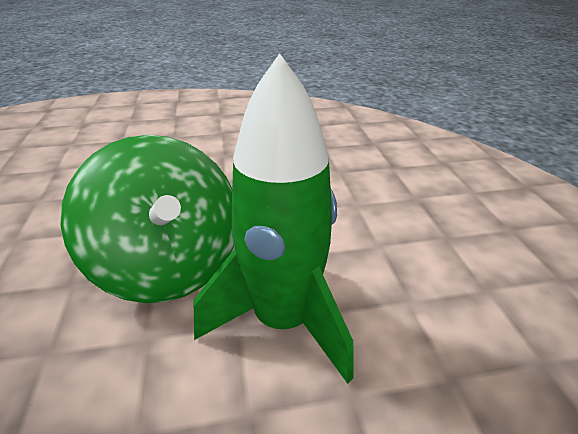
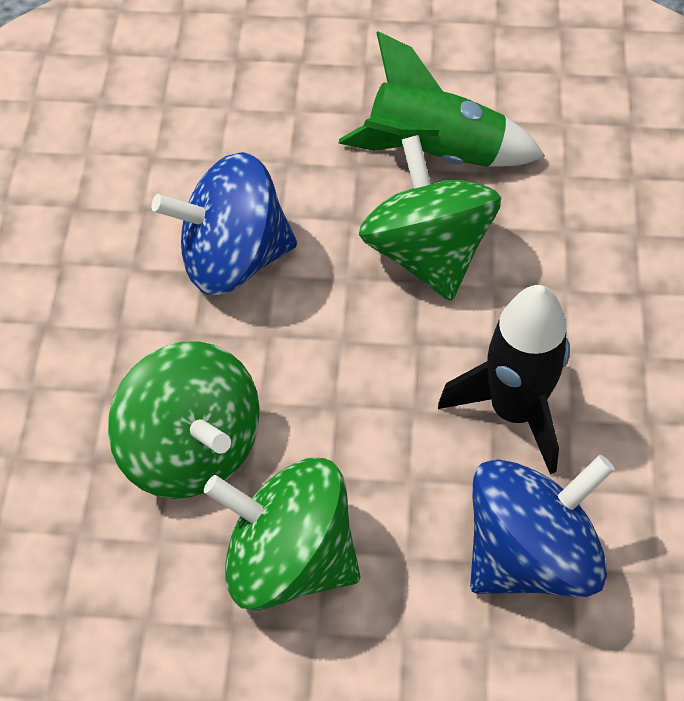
black rocket: 0 -> 1
blue spinning top: 0 -> 2
green spinning top: 1 -> 3

